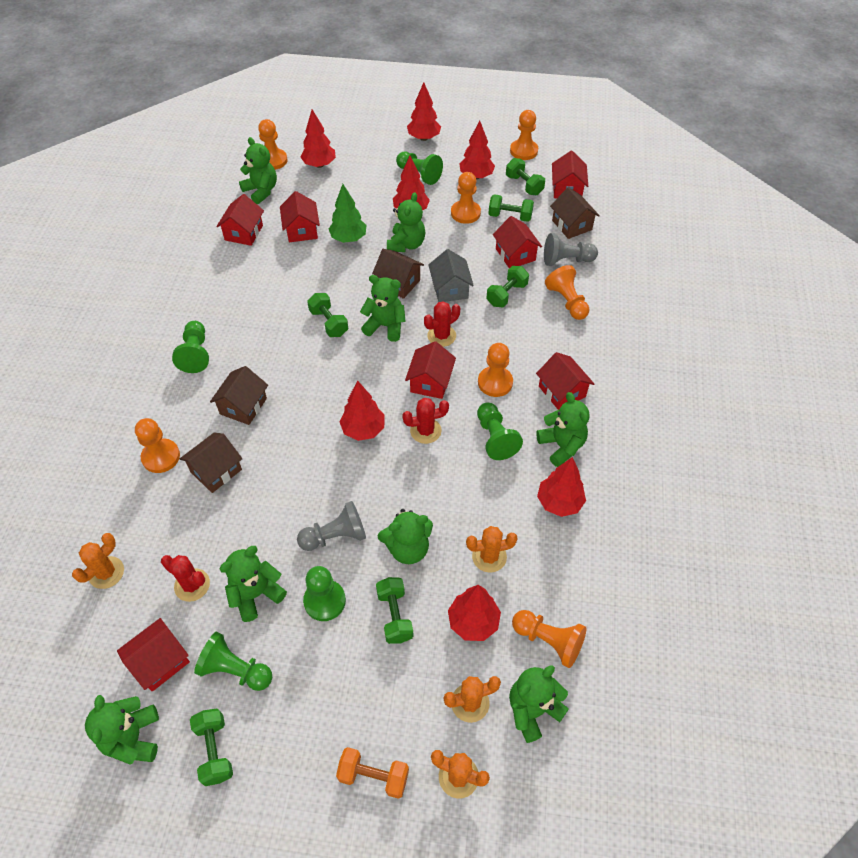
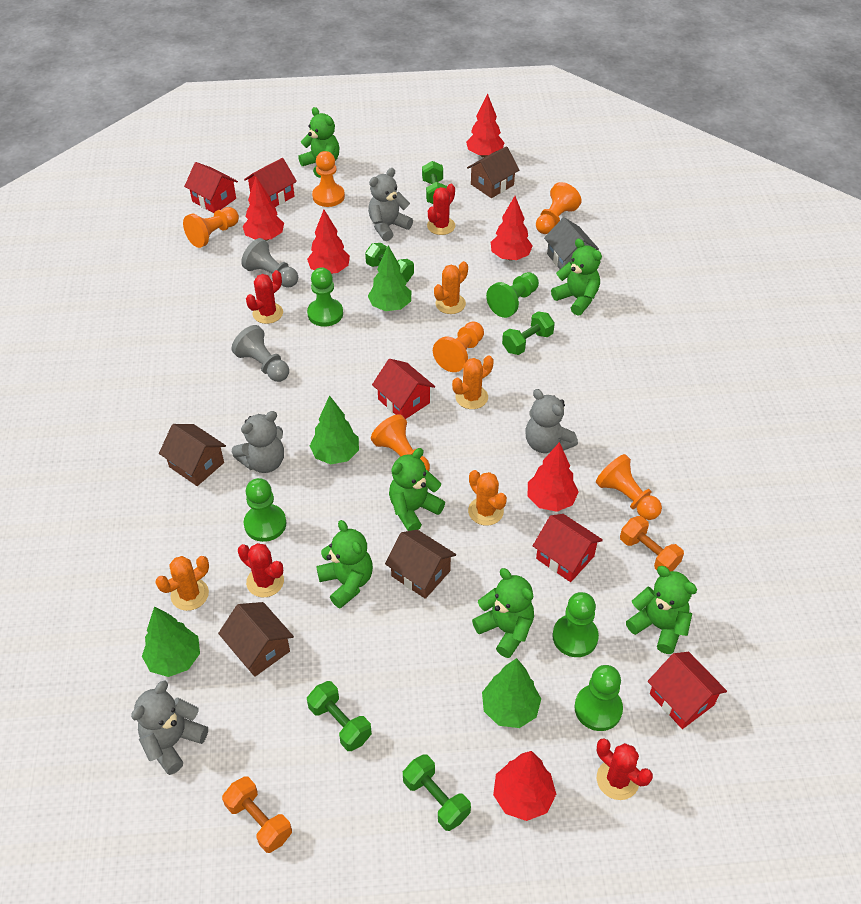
green dumbbell: 6 -> 5
green teddy bear: 8 -> 6
green tree: 1 -> 4
grey teddy bear: 0 -> 4
orange dumbbell: 1 -> 2
orange pawn: 7 -> 6
red cactus: 3 -> 4
red house: 7 -> 5
red tree: 7 -> 6

